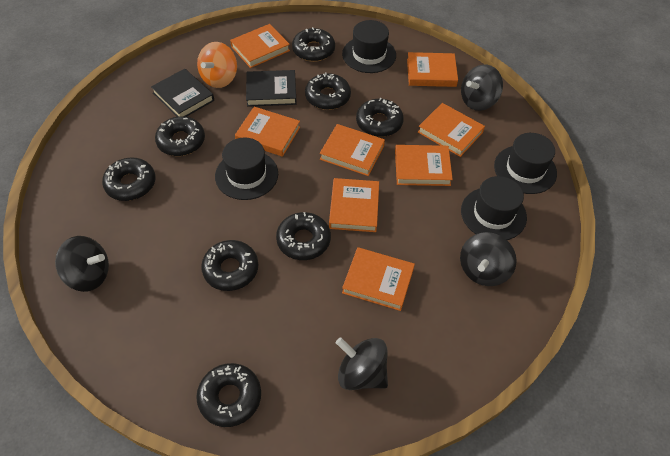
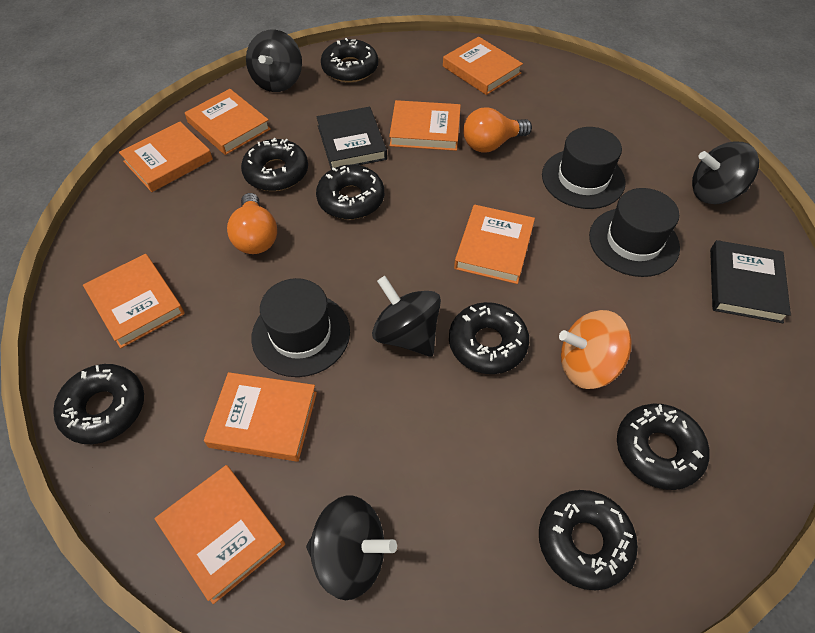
black donut: 8 -> 7
black hat: 4 -> 3
orange light bulb: 0 -> 2

